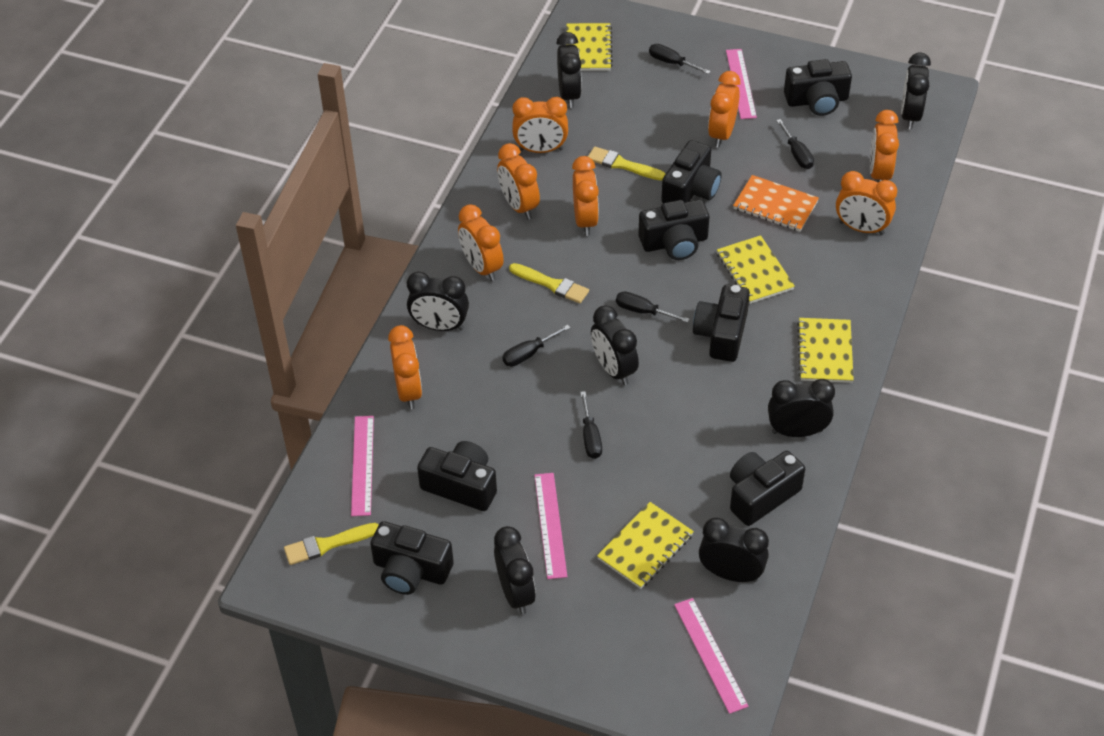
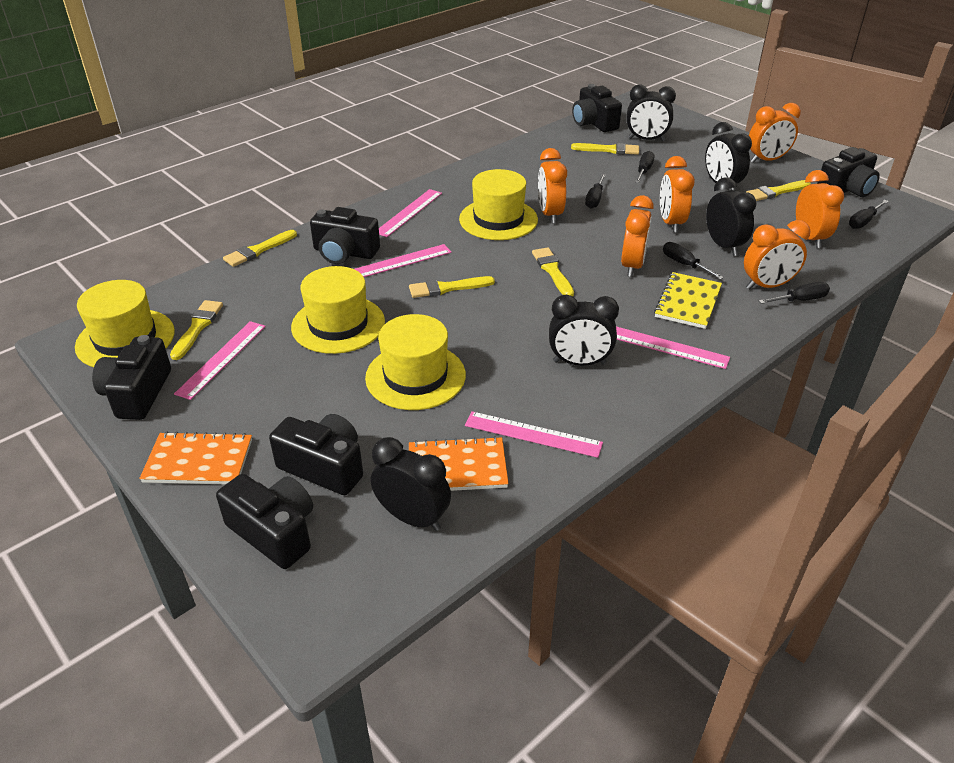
black camera: 7 -> 6
black clock: 7 -> 5
orange clock: 8 -> 6
orange notebook: 1 -> 2
pink ruler: 4 -> 5
yellow brush: 3 -> 6
yellow hat: 0 -> 4
yellow notebook: 4 -> 1

